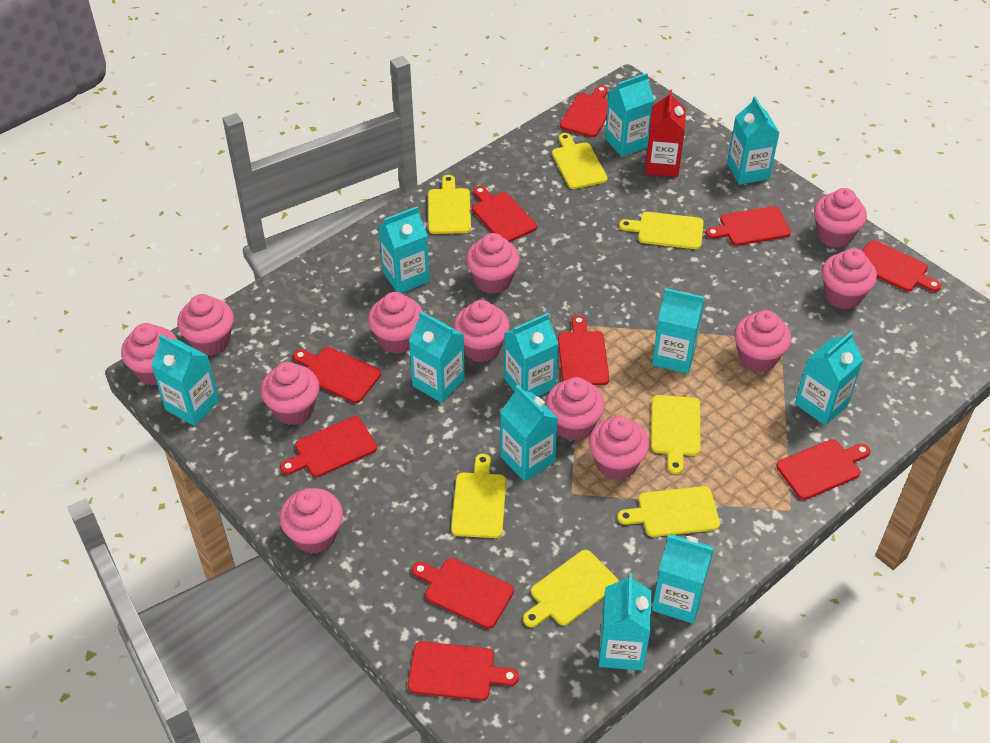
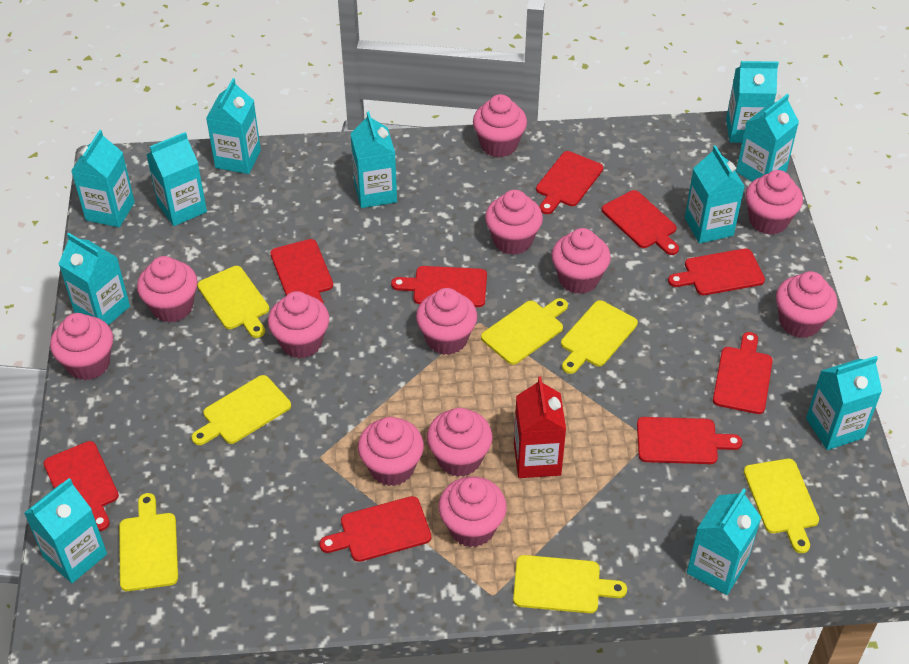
red cutting board: 10 -> 9

